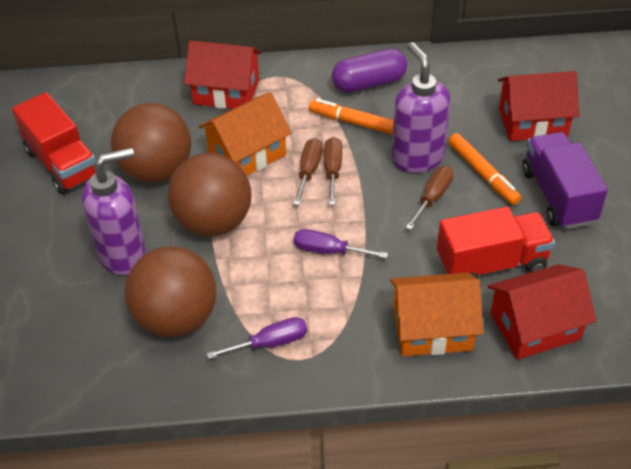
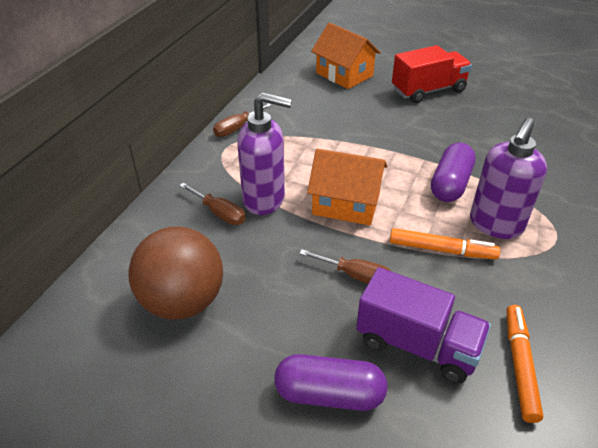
brown ball: 3 -> 1
purple capsule: 1 -> 2
purple screwdriver: 2 -> 0
red house: 3 -> 0
red truck: 2 -> 1

